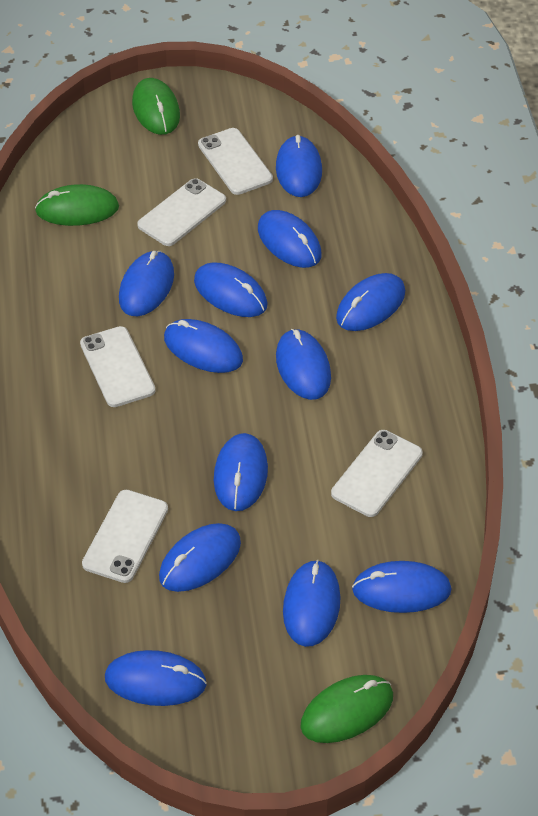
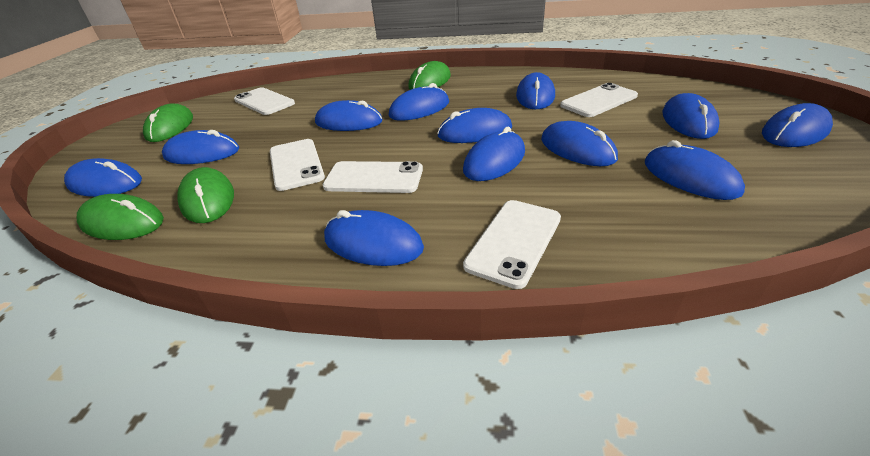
green mouse: 3 -> 4

